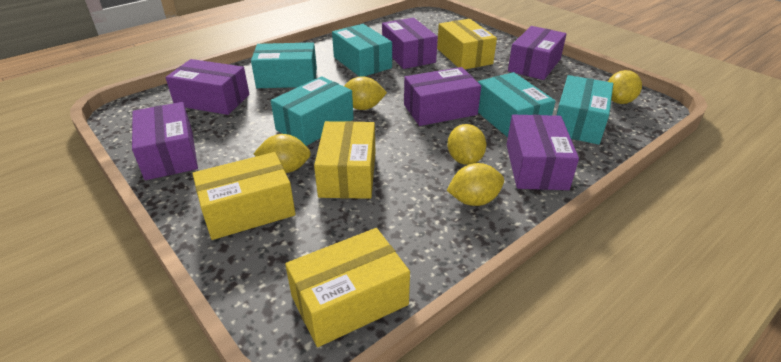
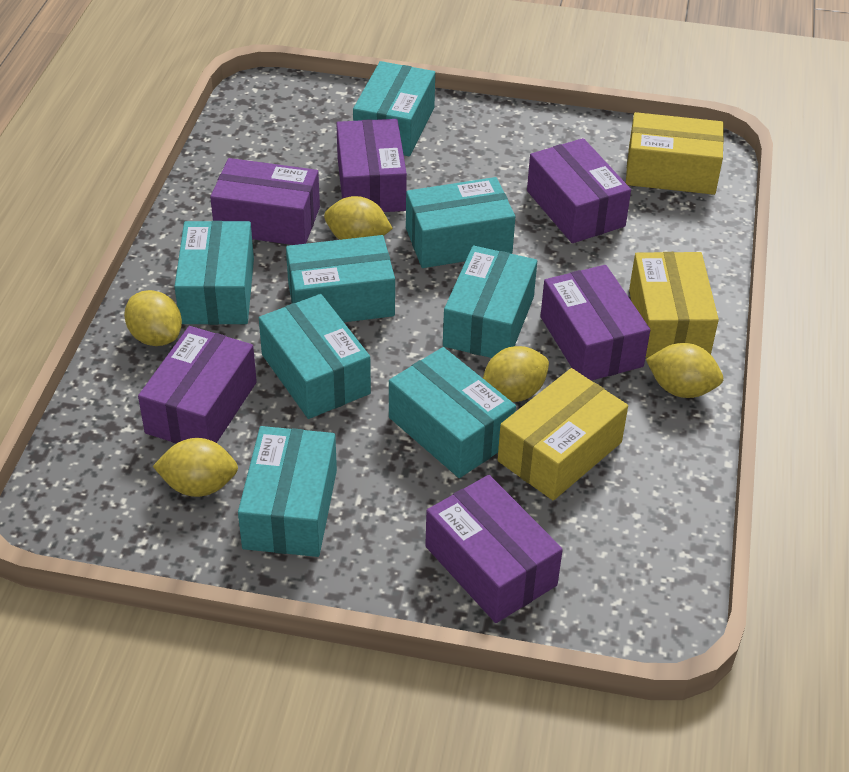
turquoise box: 5 -> 8
yellow box: 4 -> 3

